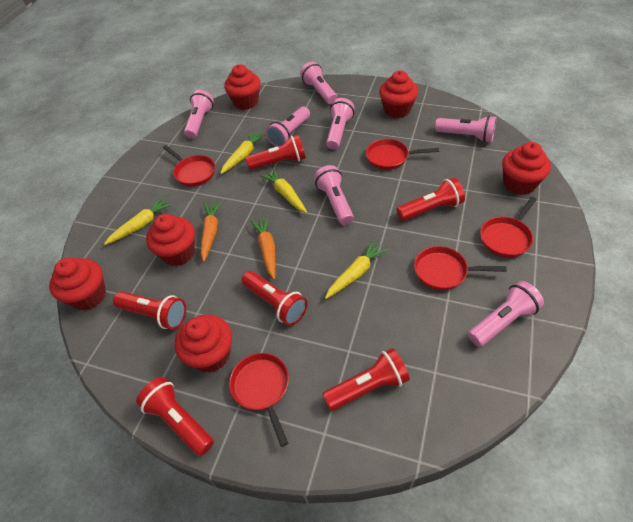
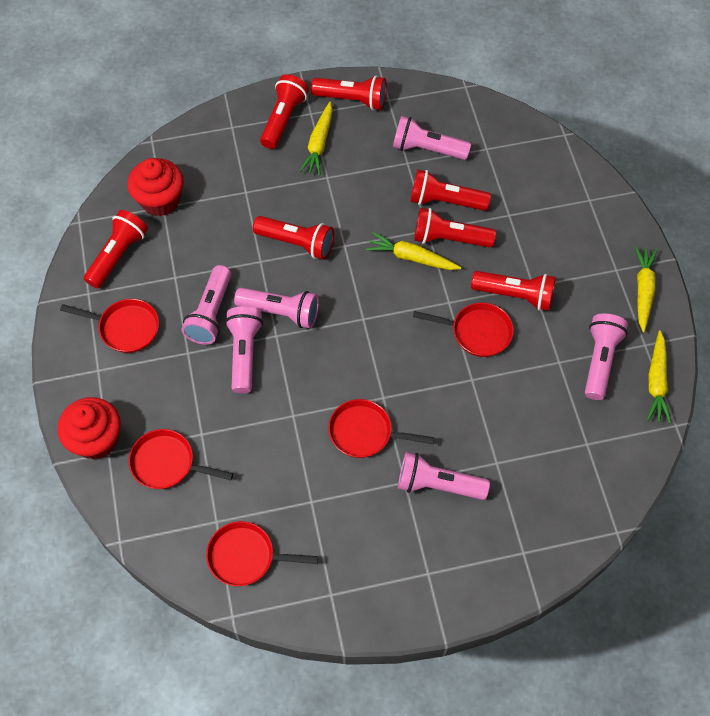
orange carrot: 2 -> 0
pink flashlight: 7 -> 6
red cupcake: 6 -> 2
red flashlight: 6 -> 7

